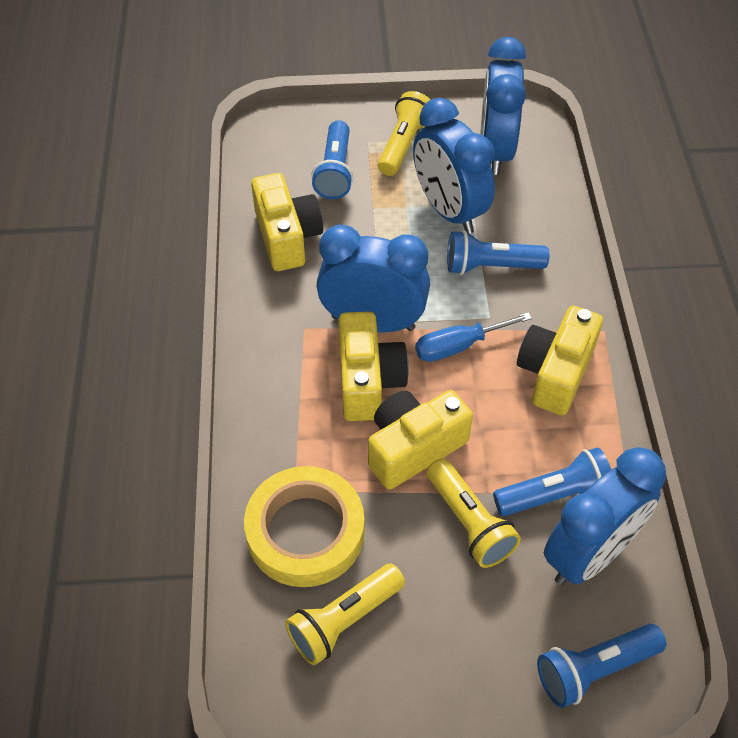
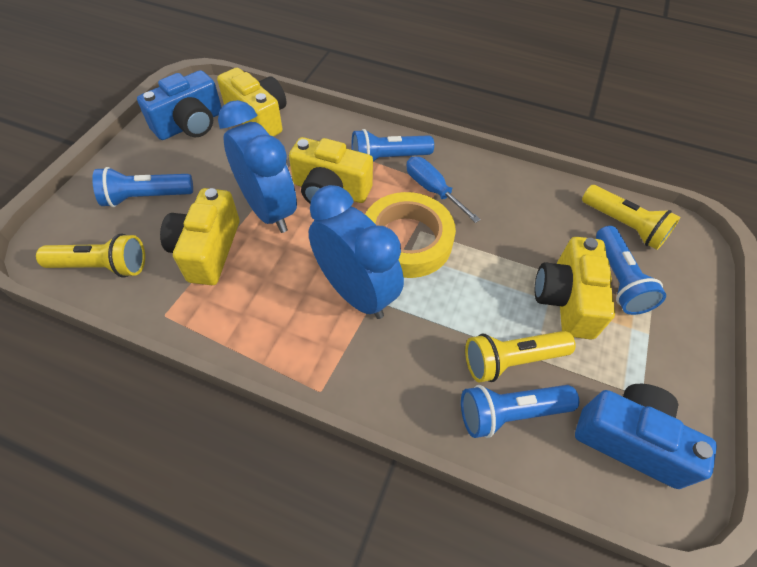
blue camera: 0 -> 2
blue clock: 4 -> 2

